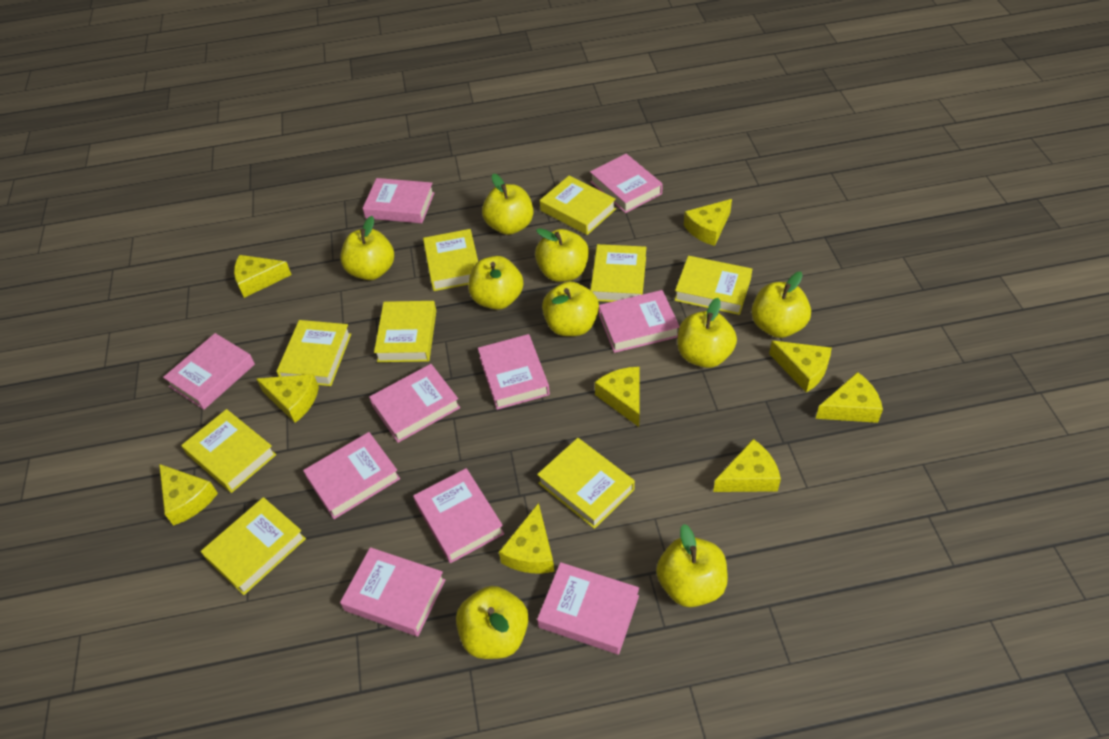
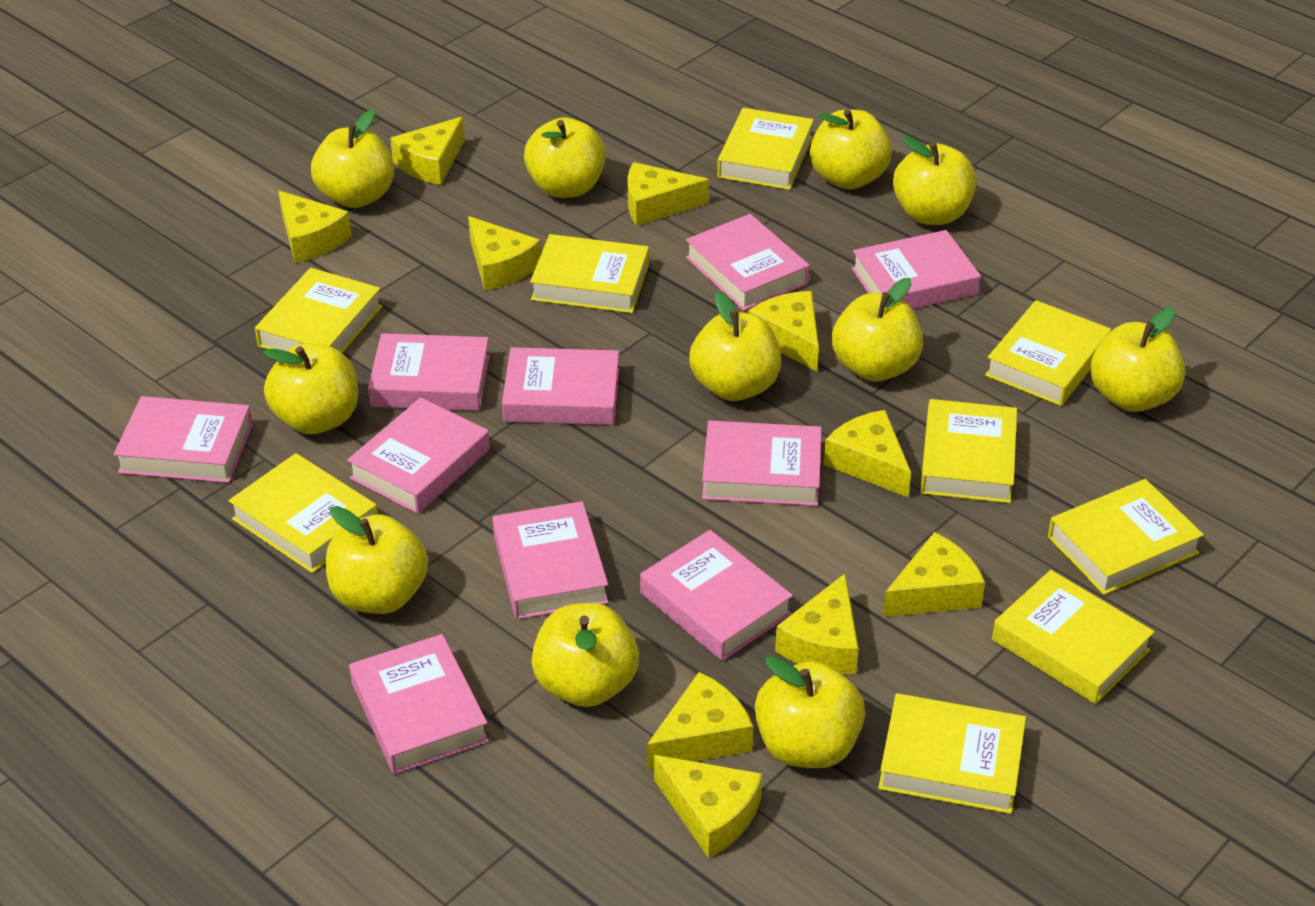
yellow apple: 9 -> 11
yellow cheese: 9 -> 10

